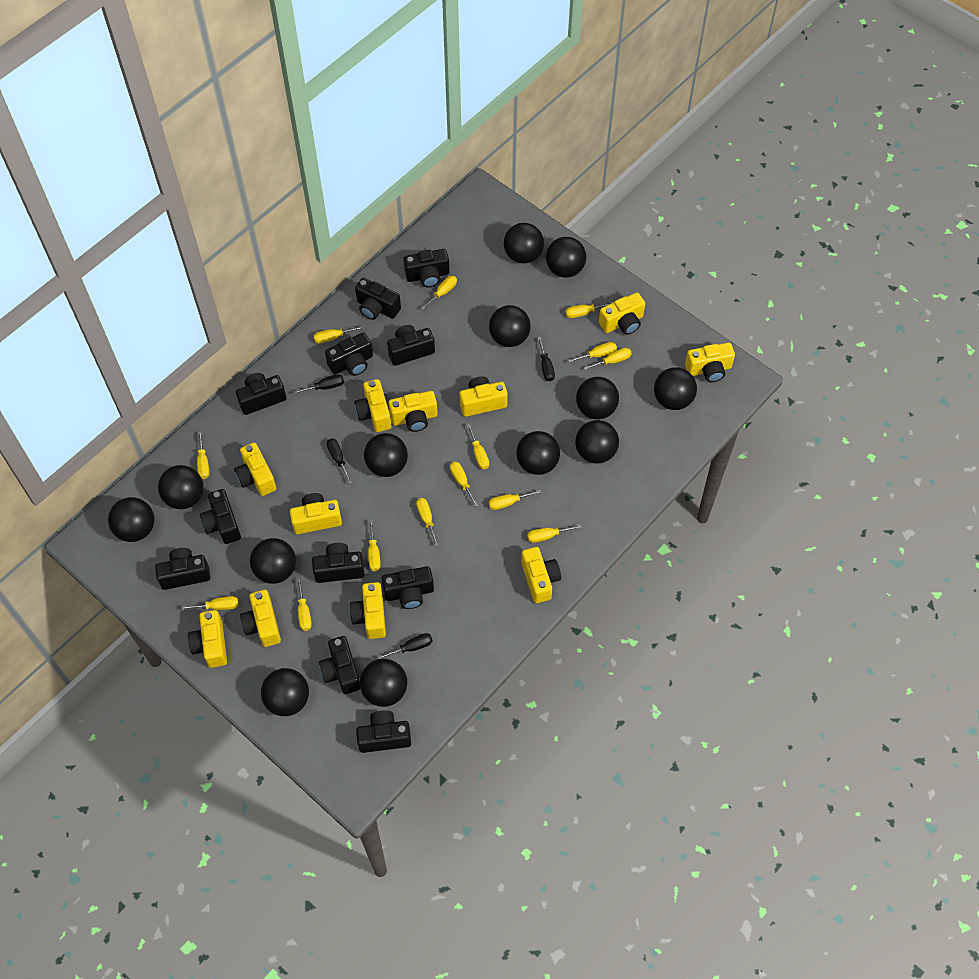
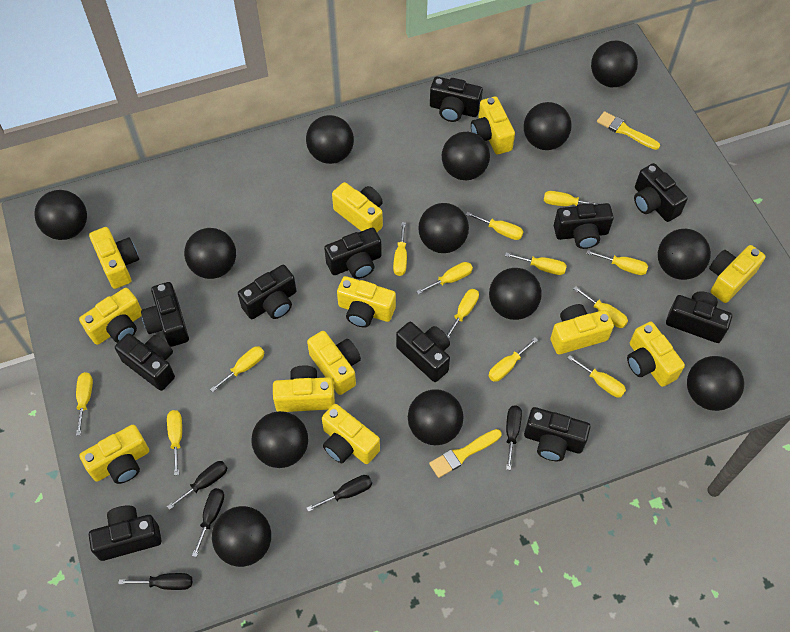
black screwdriver: 4 -> 5
yellow brush: 0 -> 2
yellow camera: 11 -> 12
yellow screwdriver: 14 -> 13

